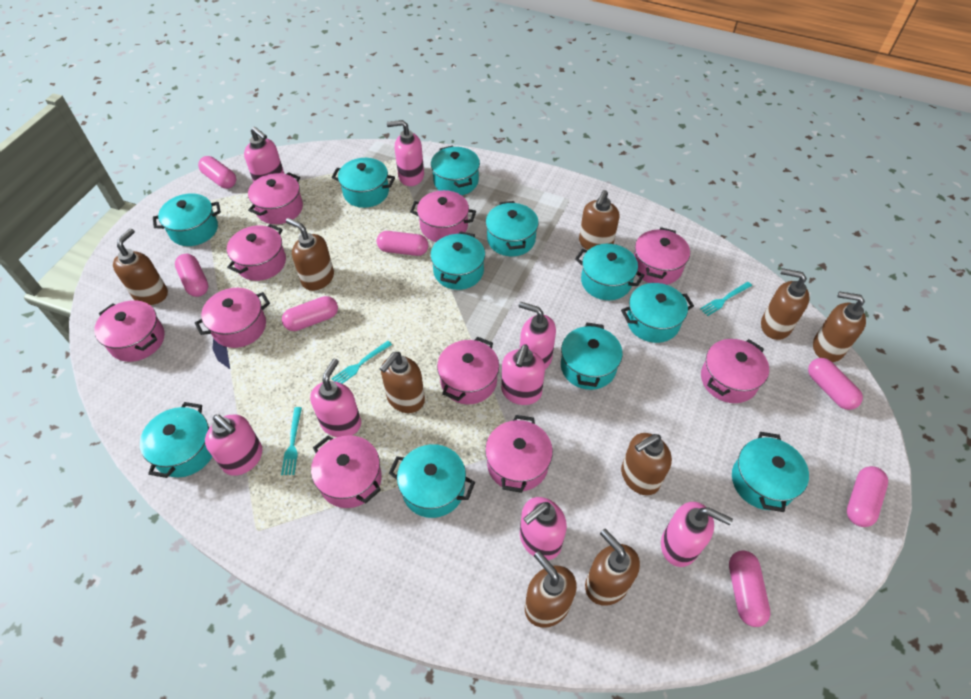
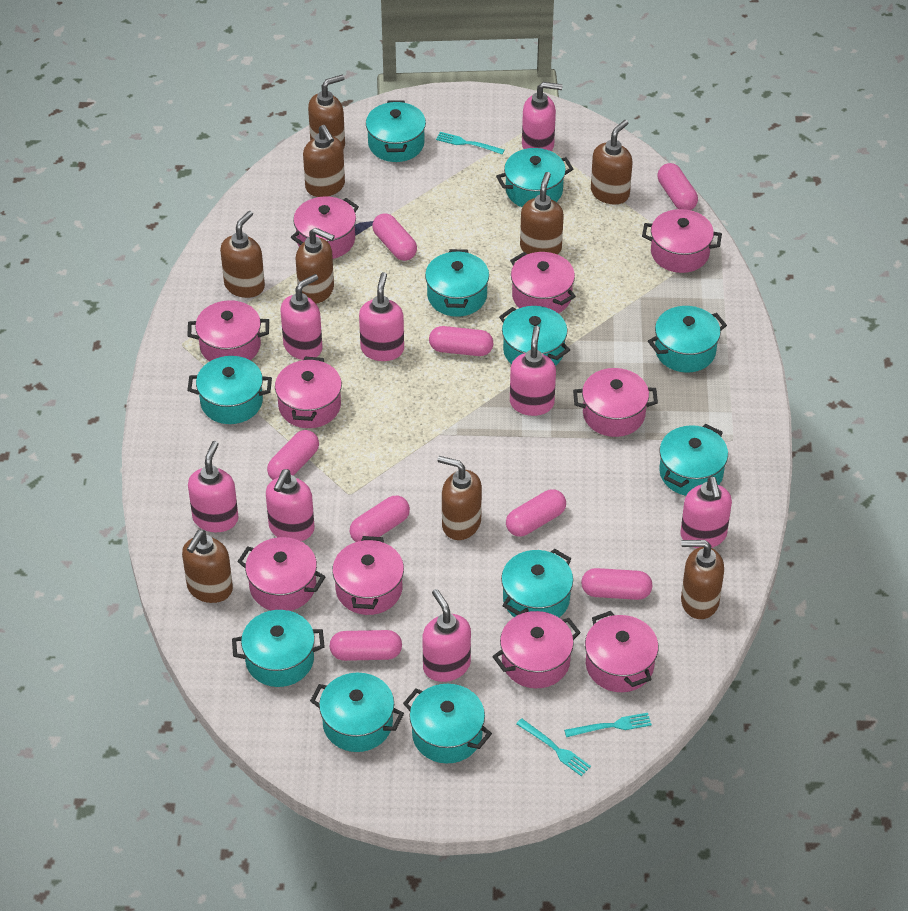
pink capsule: 7 -> 8

